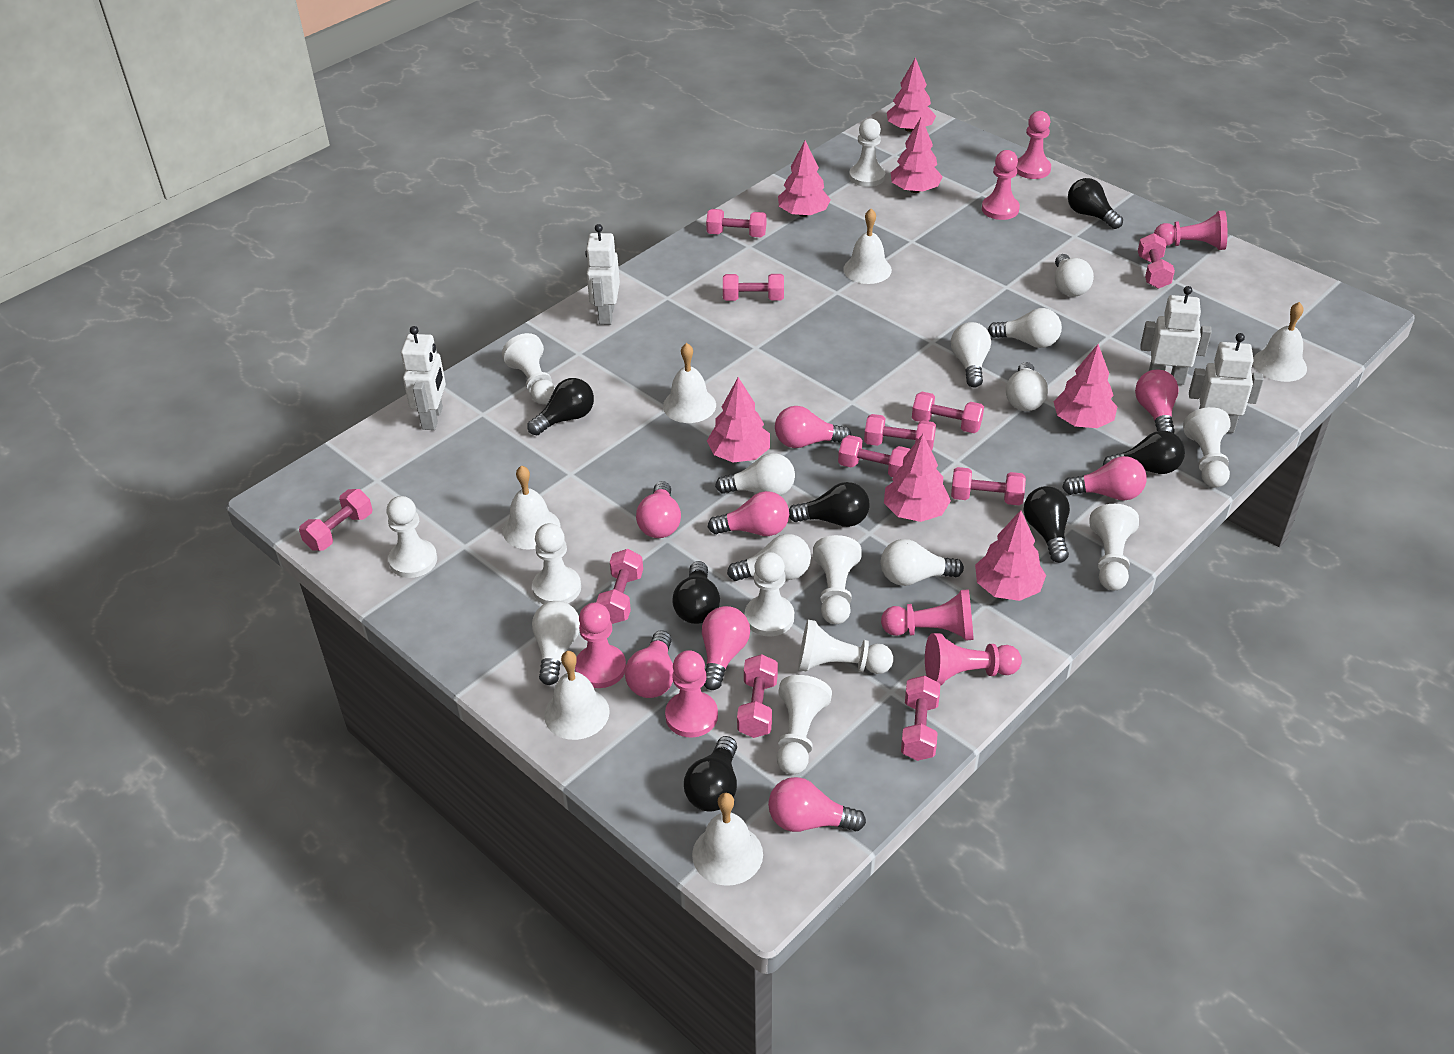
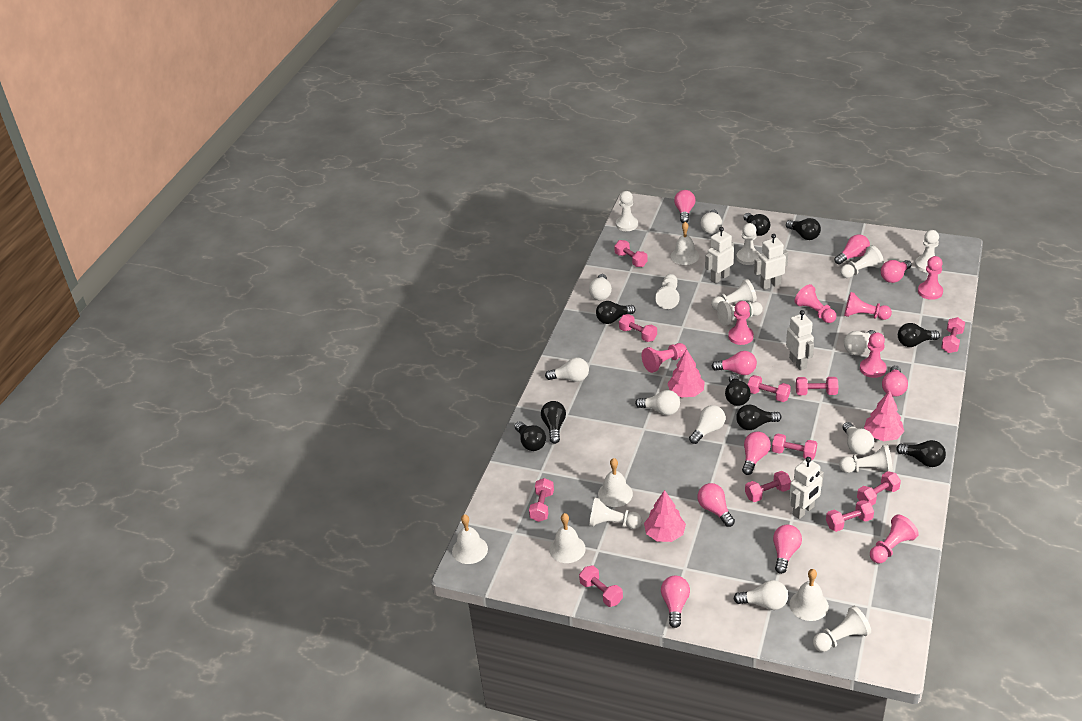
black light bulb: 7 -> 9
pink light bulb: 8 -> 9
pink tree: 7 -> 3
white bell: 6 -> 5

